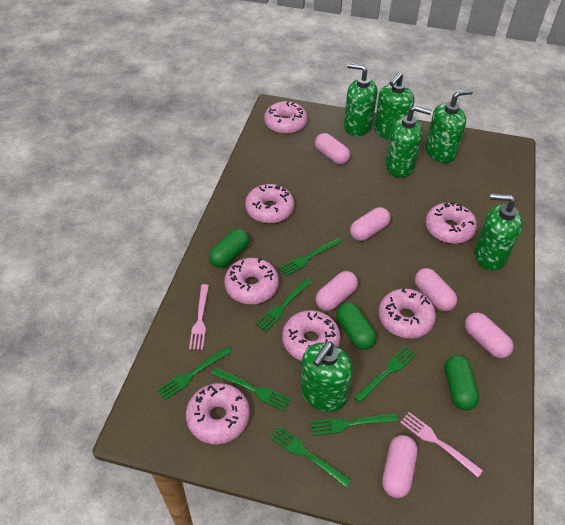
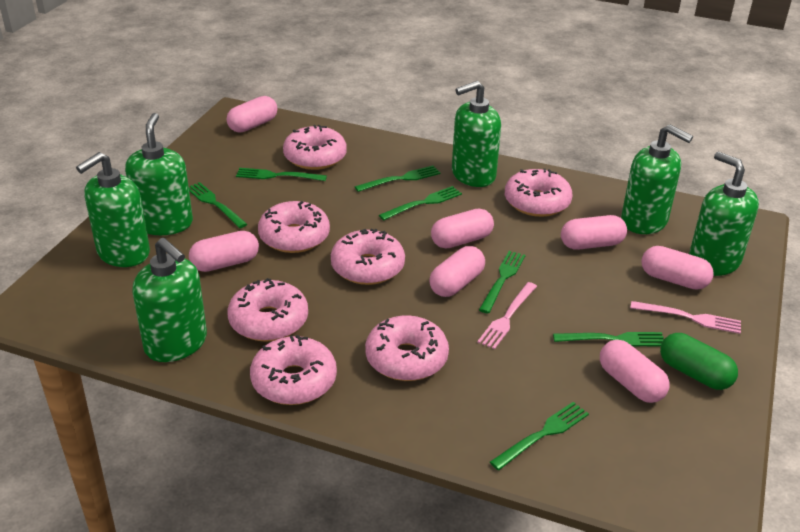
green capsule: 3 -> 1
pink capsule: 6 -> 7

